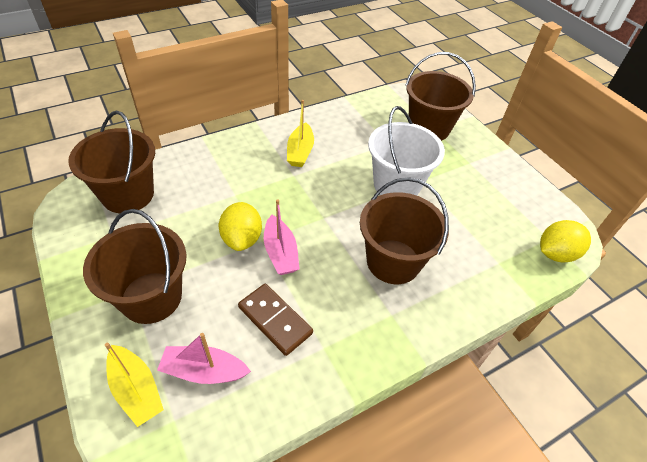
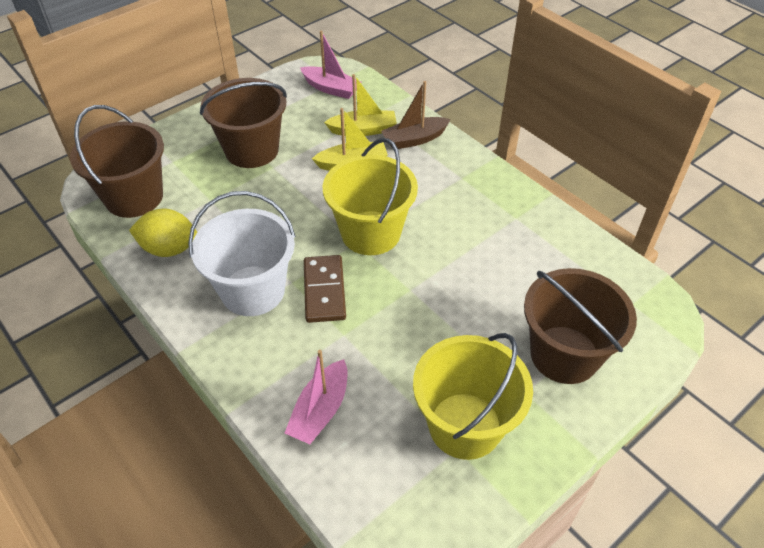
brown boat: 0 -> 1
brown bucket: 4 -> 3
yellow bucket: 0 -> 2
yellow lemon: 2 -> 1

